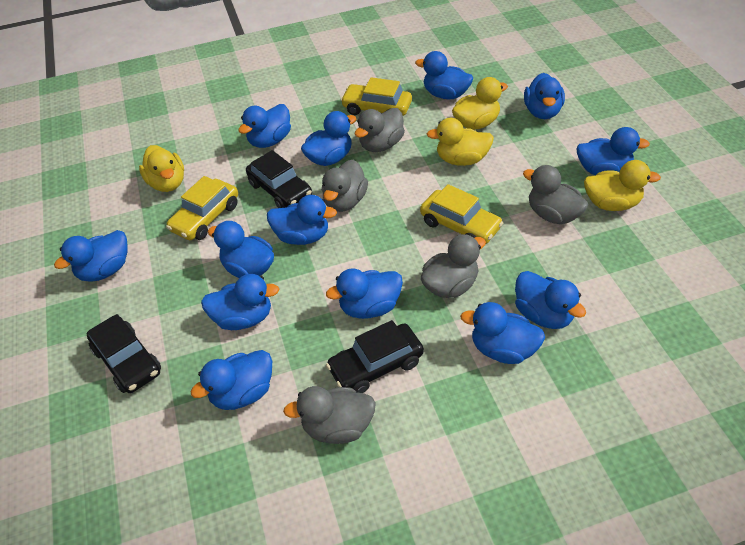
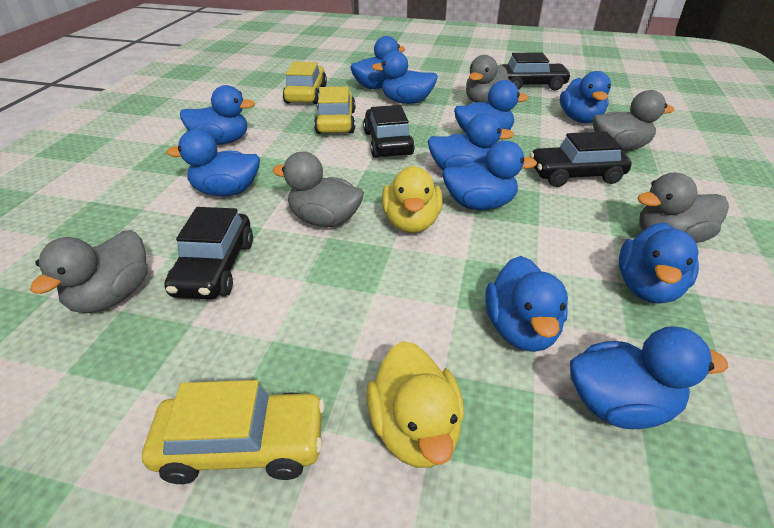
black car: 3 -> 4
blue duck: 13 -> 11
yellow duck: 4 -> 2

